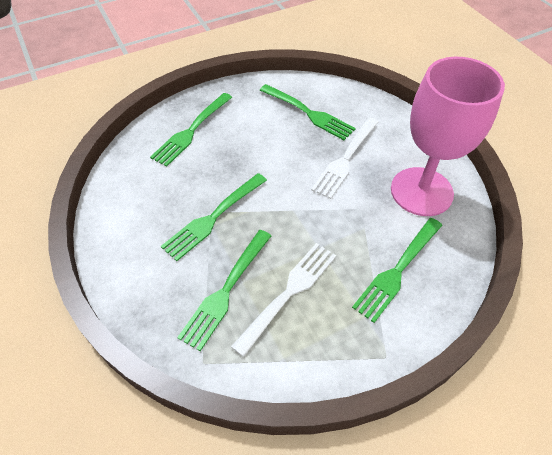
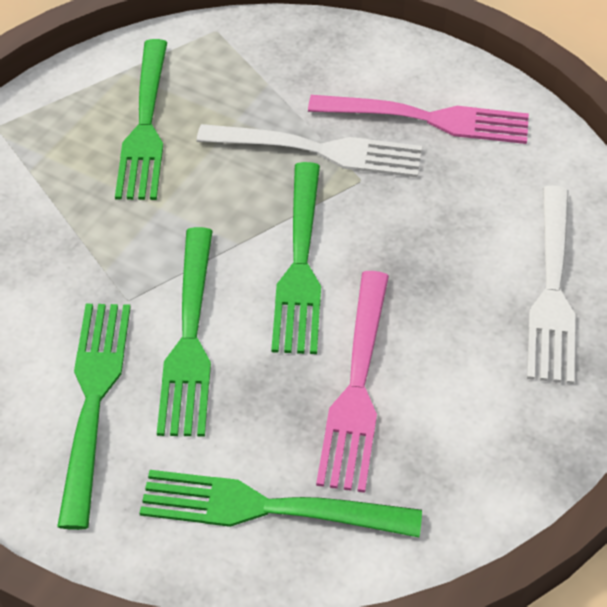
pink fork: 0 -> 2
pink goblet: 1 -> 0

